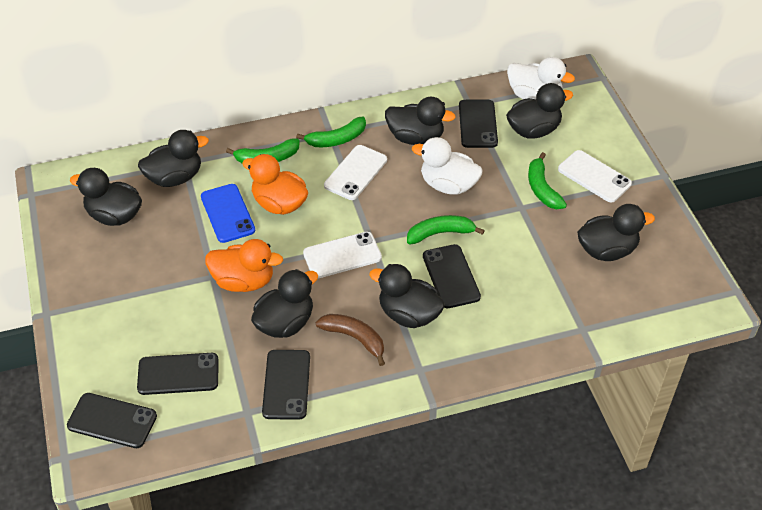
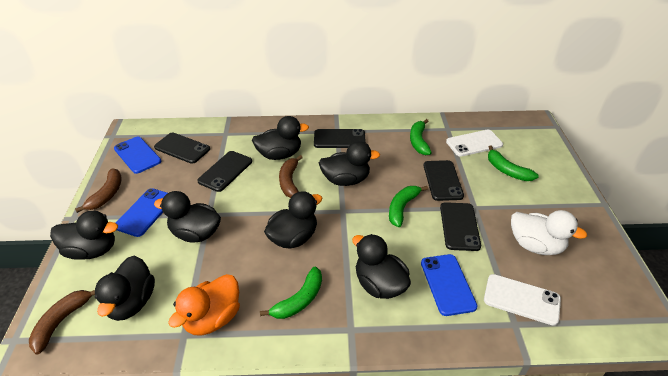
blue phone: 1 -> 3
brown banana: 1 -> 3
orange duck: 2 -> 1
white duck: 2 -> 1
white phone: 3 -> 2

